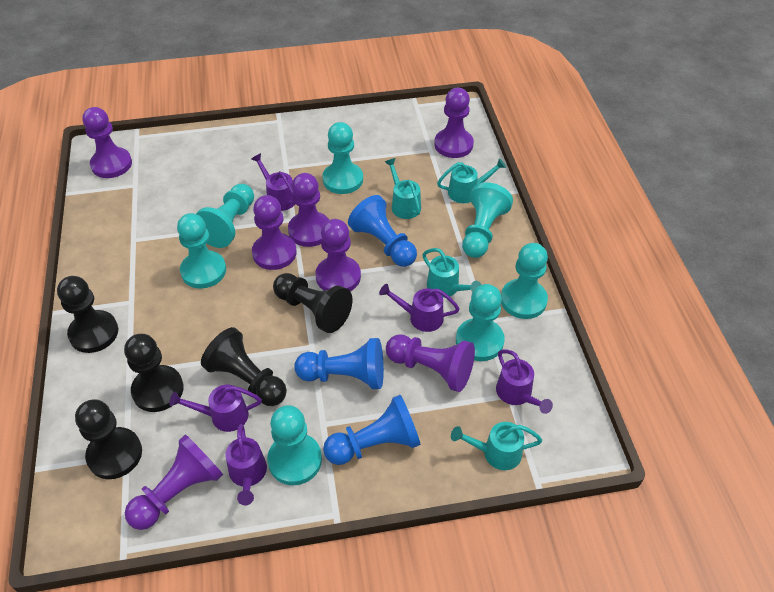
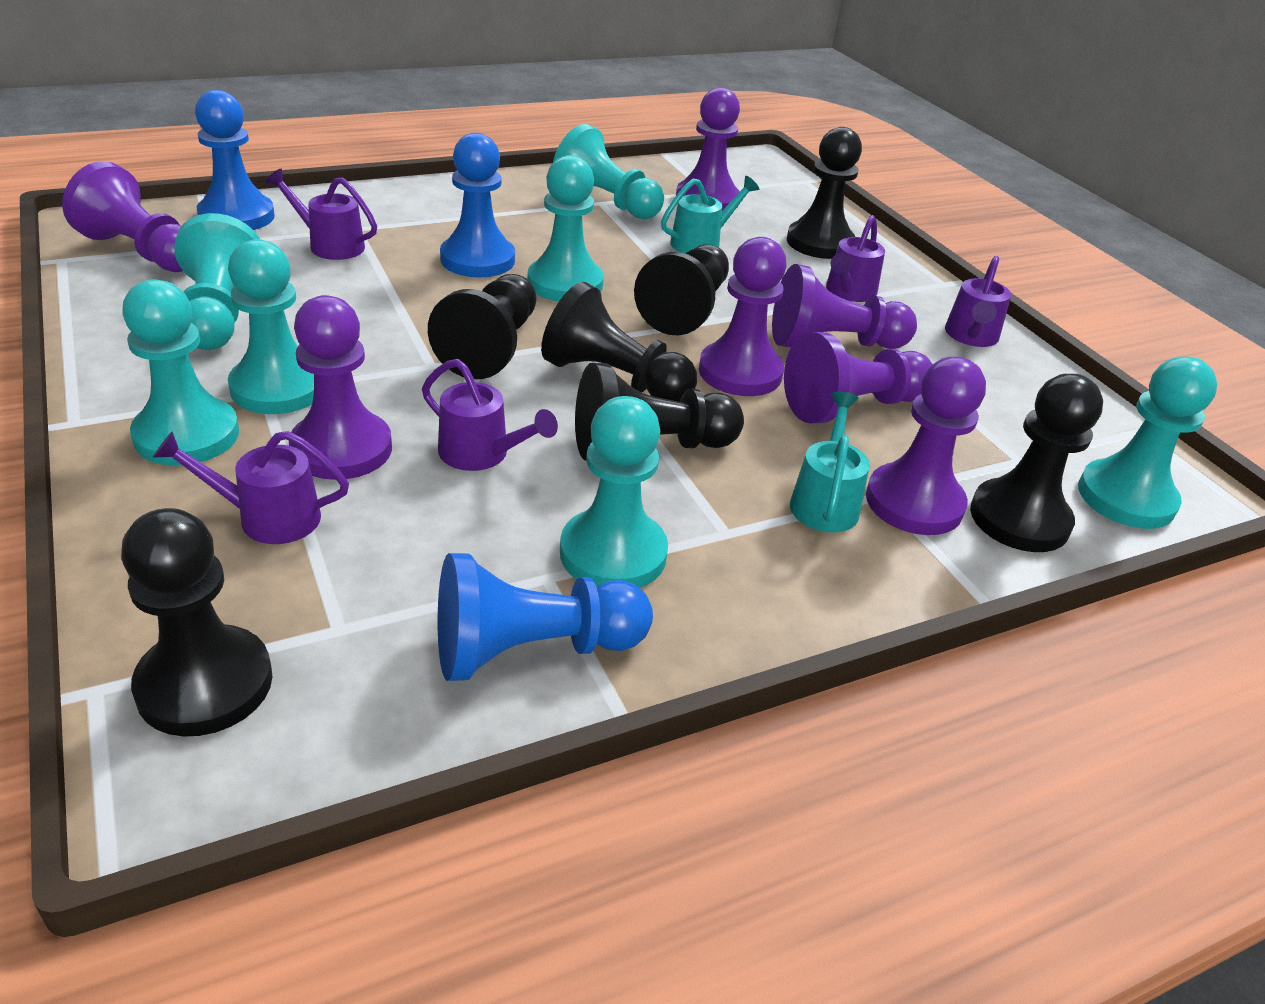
black pawn: 5 -> 7
turquoise watering can: 4 -> 2

